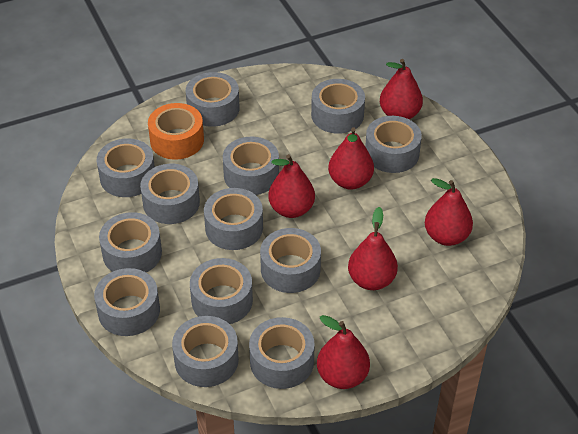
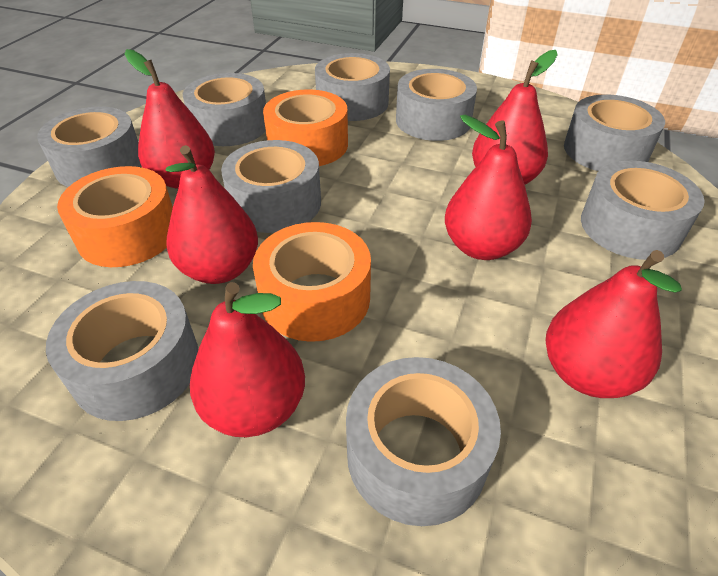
grey tape: 13 -> 9
orange tape: 1 -> 3

